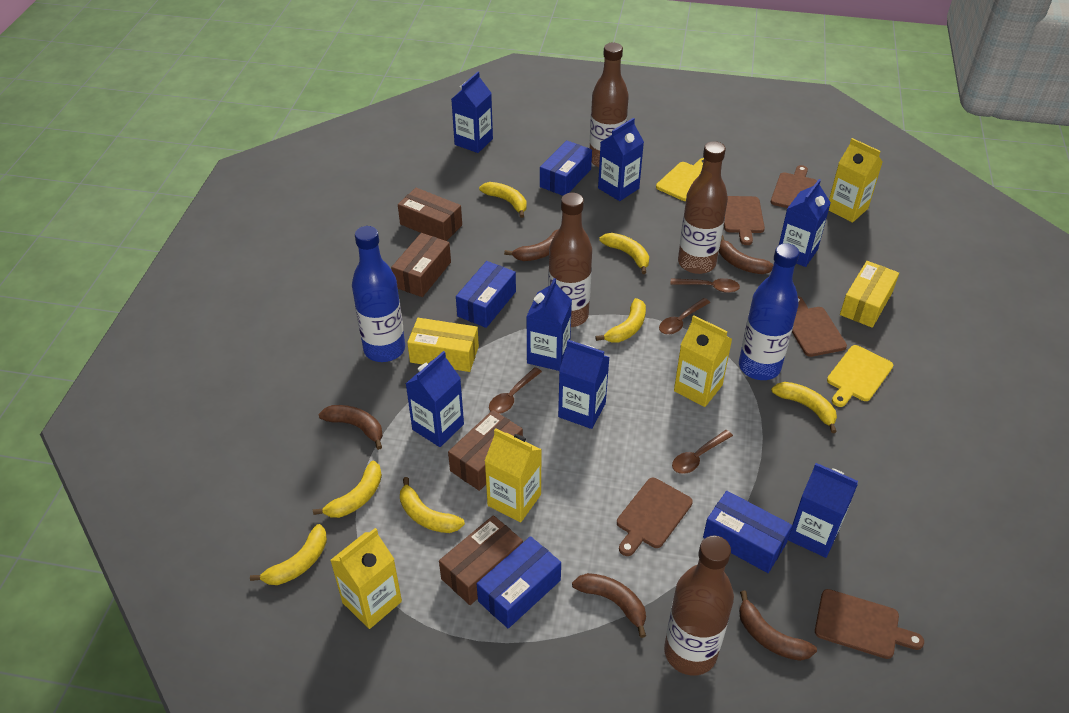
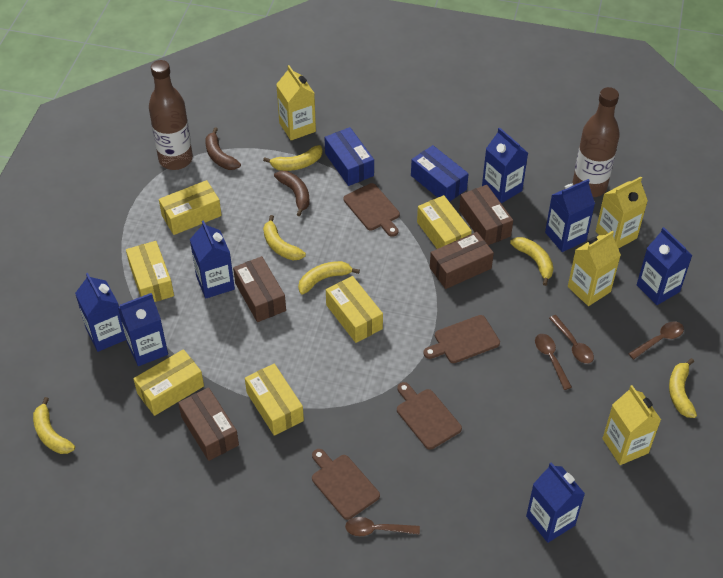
blue bottle: 2 -> 0
blue box: 4 -> 2
brown banana: 5 -> 2
brown bottle: 4 -> 2
brown cutting board: 5 -> 4
yellow banana: 7 -> 6
yellow box: 2 -> 6
yellow cutting board: 2 -> 0

